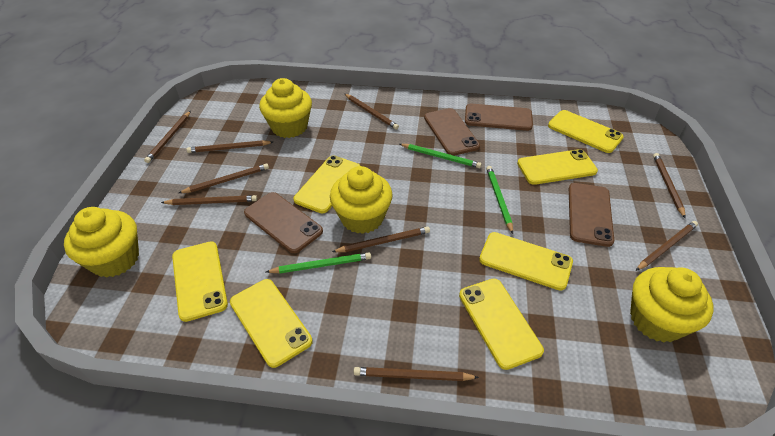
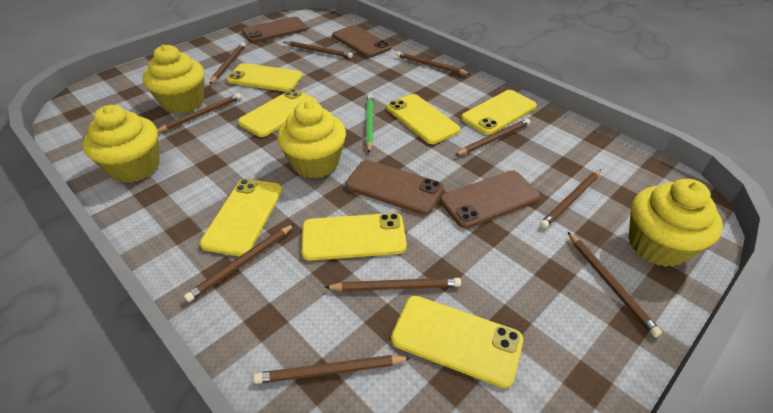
brown pencil: 9 -> 10
green pencil: 3 -> 1

